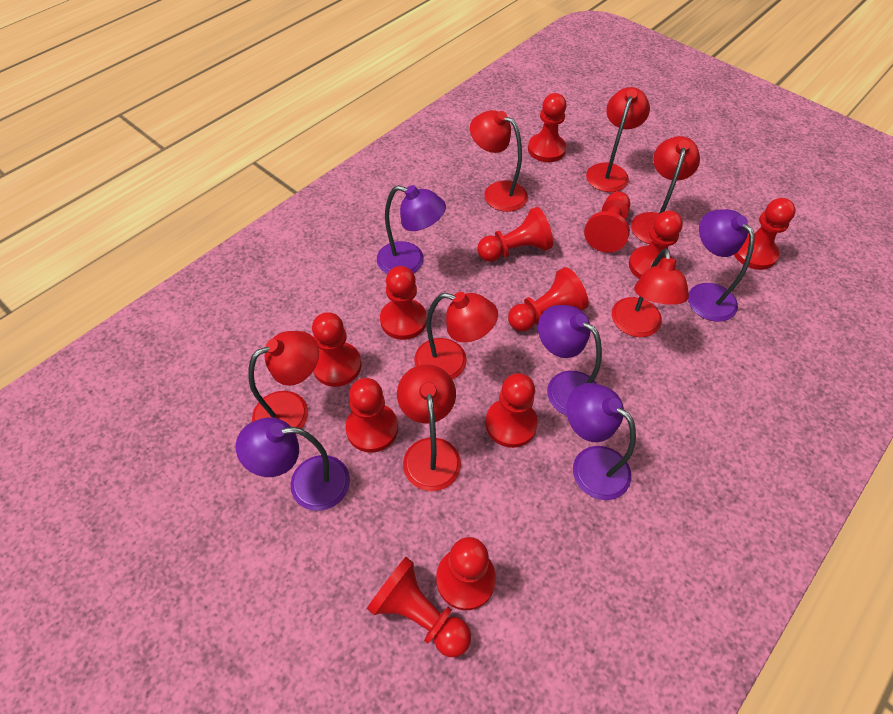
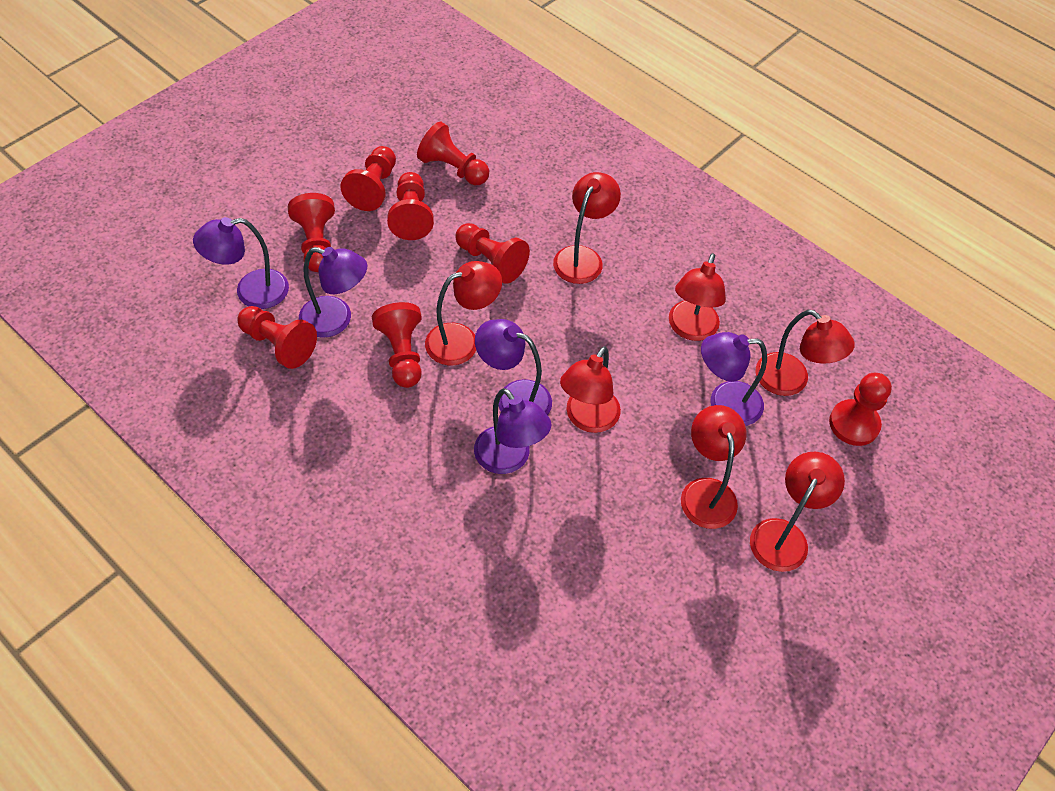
red pawn: 12 -> 8

